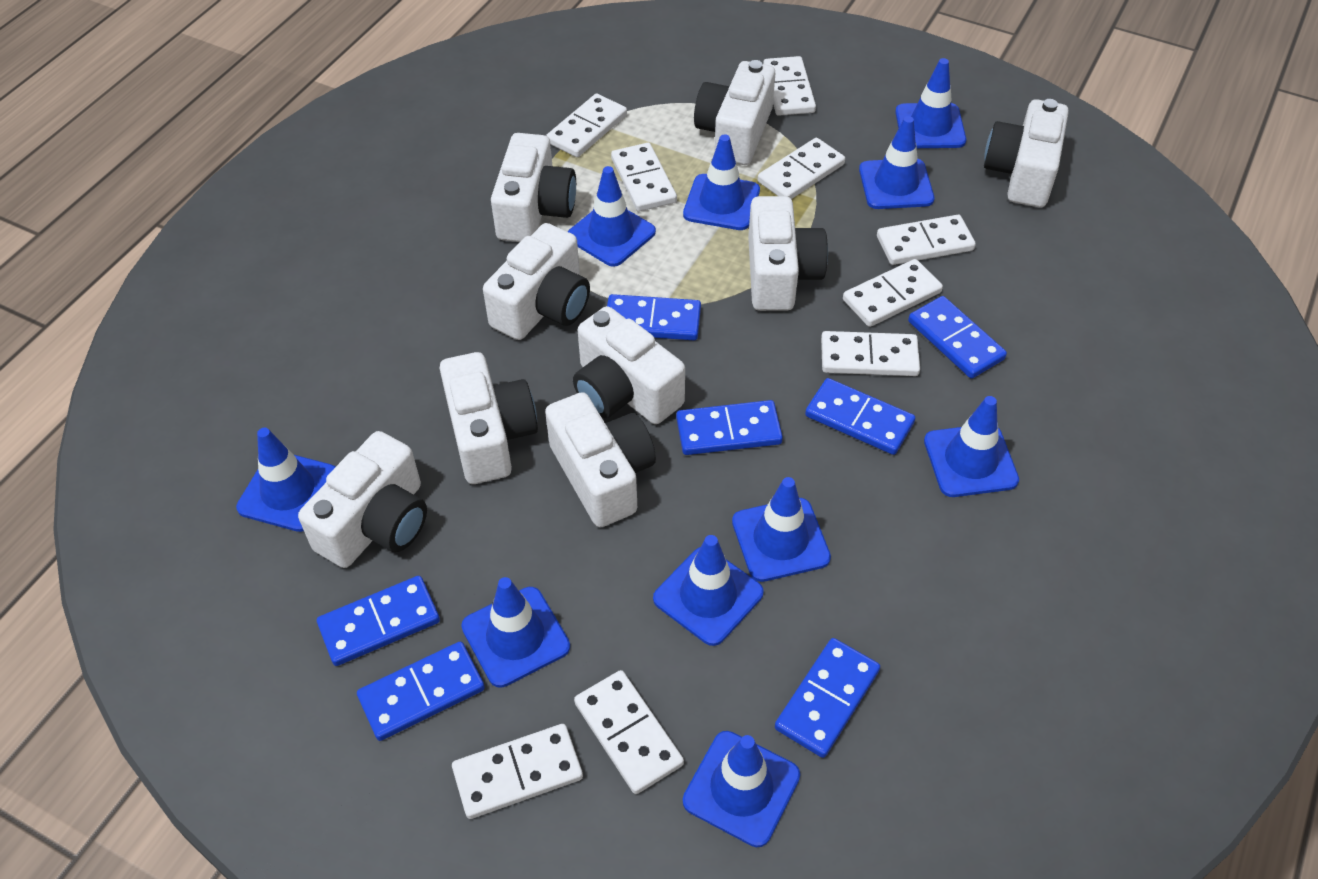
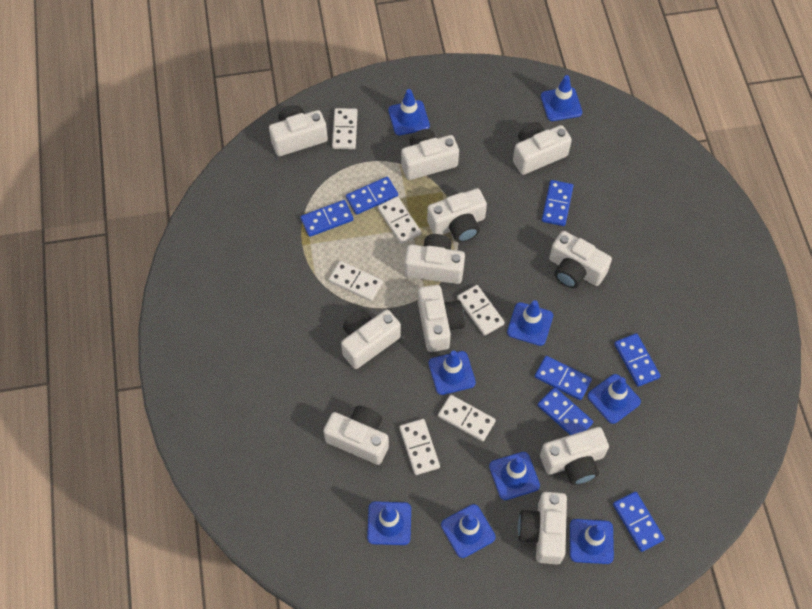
blue traffic cone: 10 -> 9
white camera: 9 -> 11
white domino: 9 -> 6

